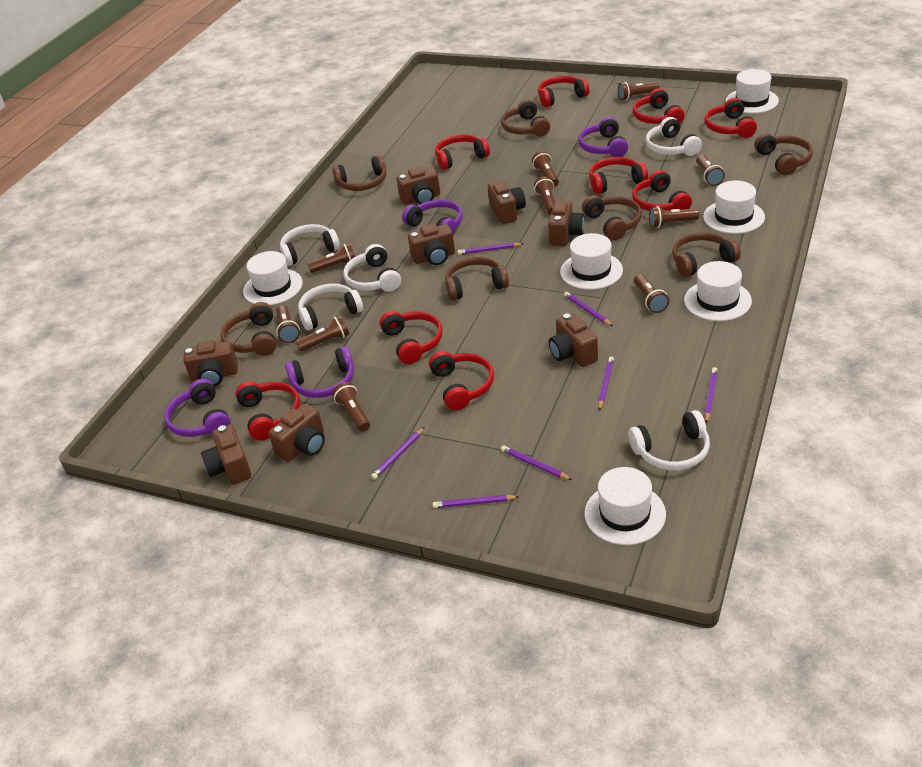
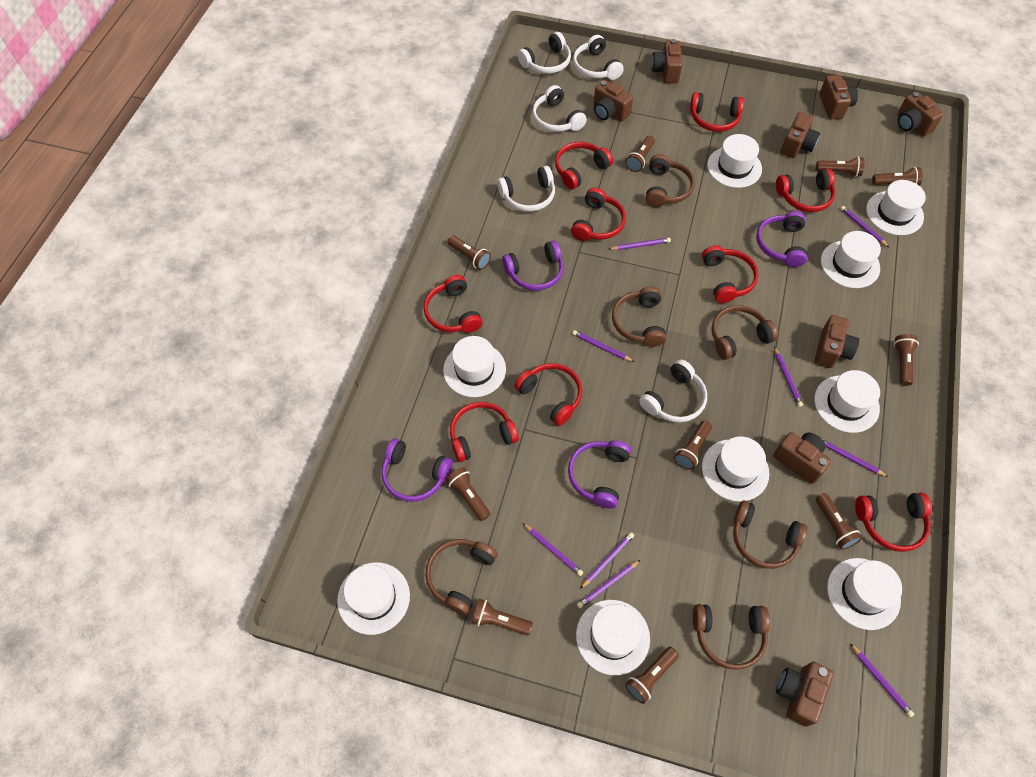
brown headphones: 7 -> 6
purple pencil: 7 -> 9
white hat: 6 -> 9

